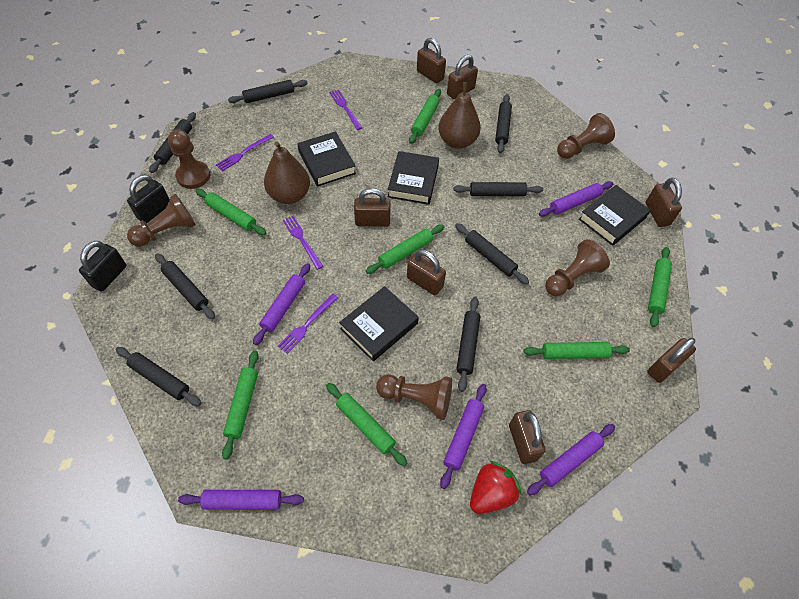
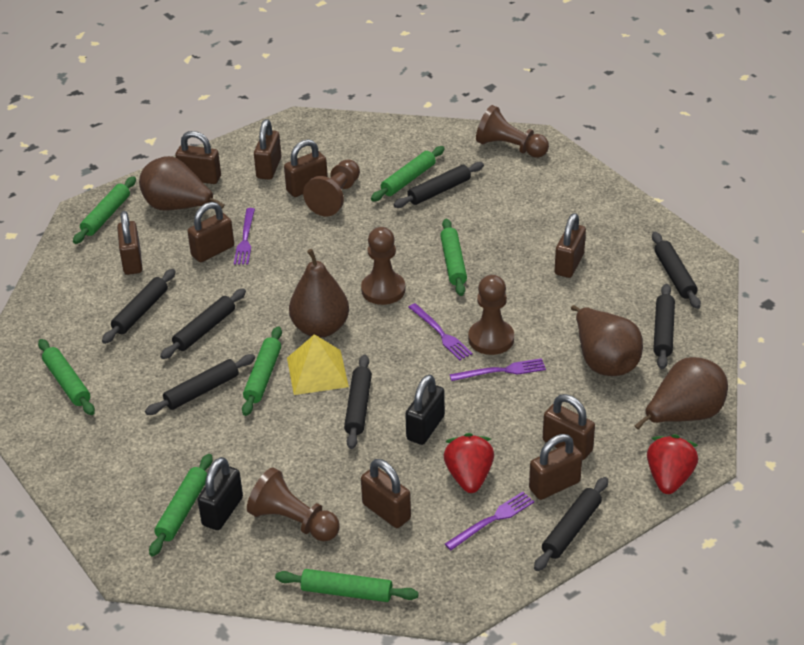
black book: 4 -> 0
brown padlock: 7 -> 9
brown pear: 2 -> 4
purple rolling pin: 5 -> 0
red strawberry: 1 -> 2
yellow pyramid: 0 -> 1

